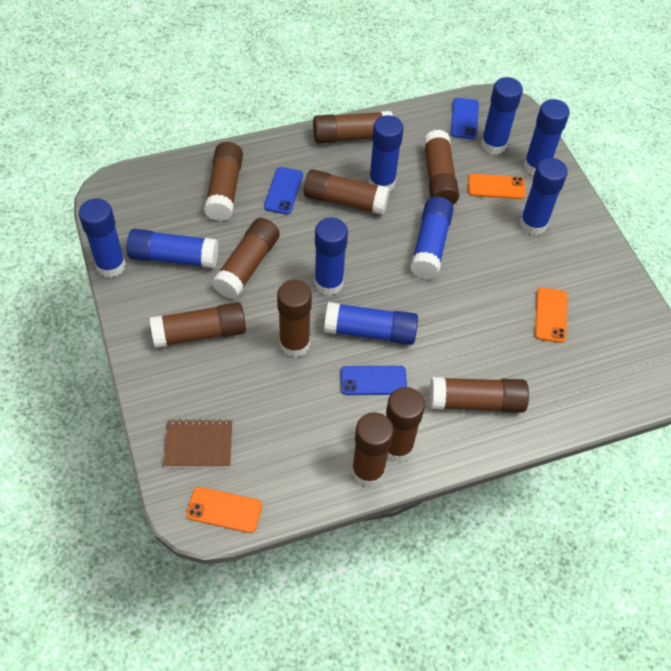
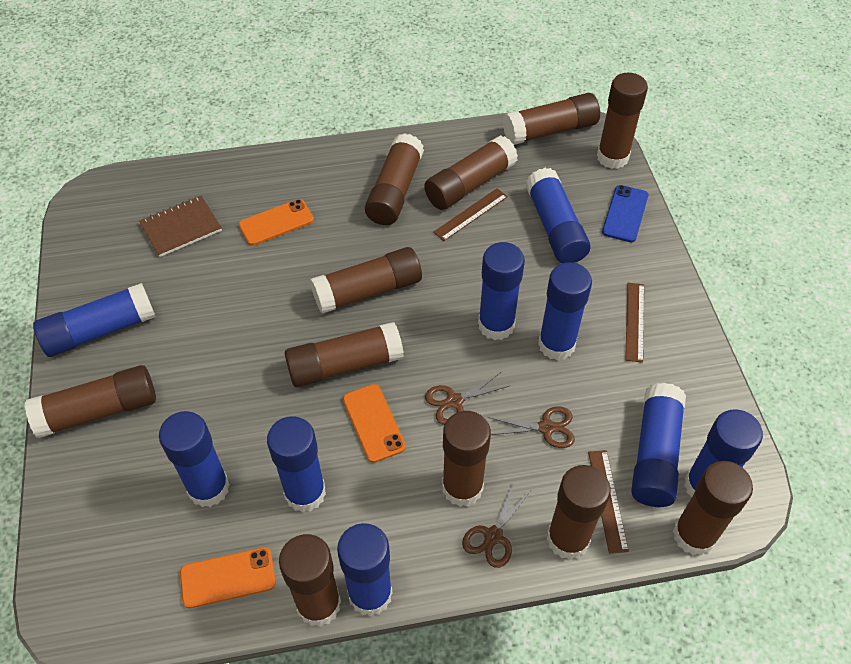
blue phone: 3 -> 1
brown glue stick: 10 -> 11
brown ruler: 0 -> 3
brown scissors: 0 -> 3

